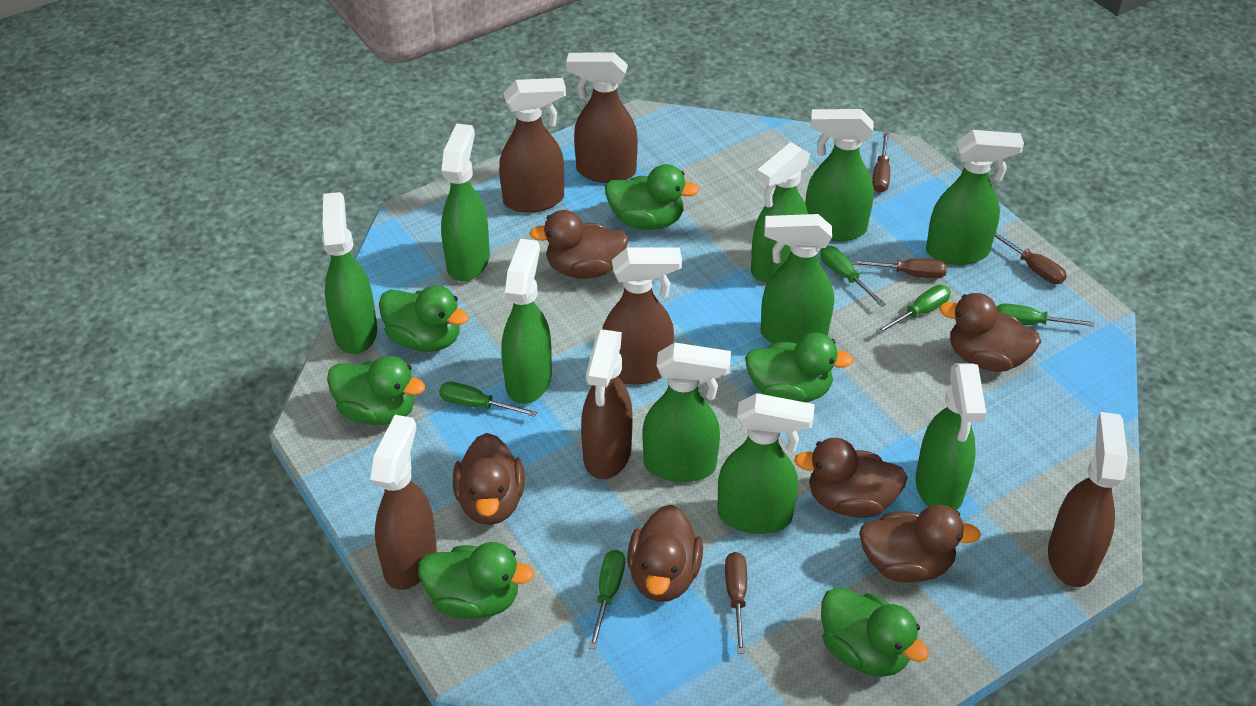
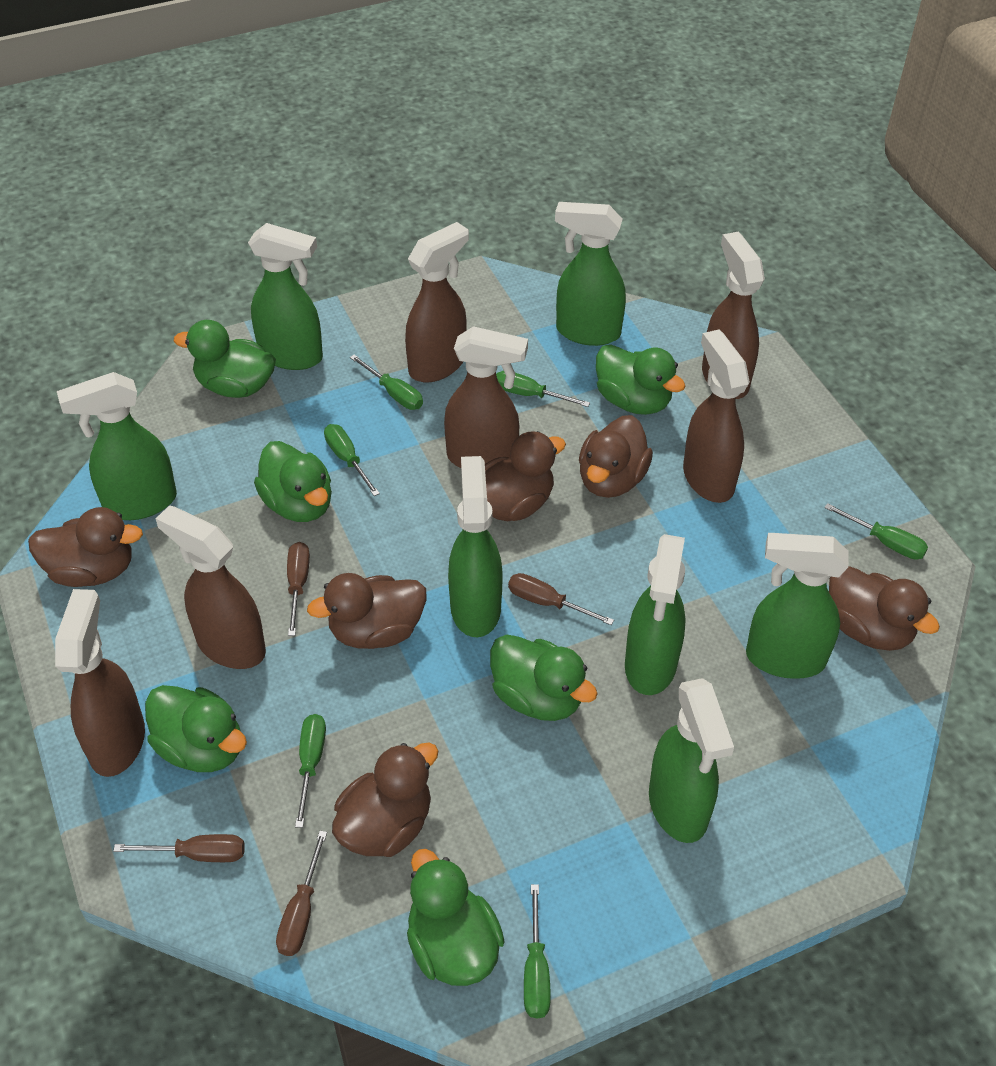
green screwdriver: 5 -> 6
green spray bottle: 10 -> 7

